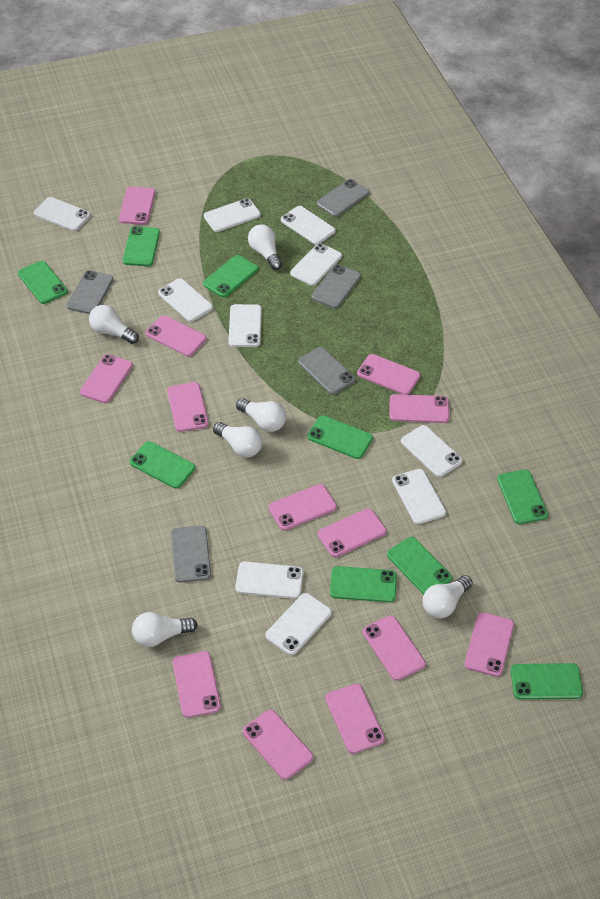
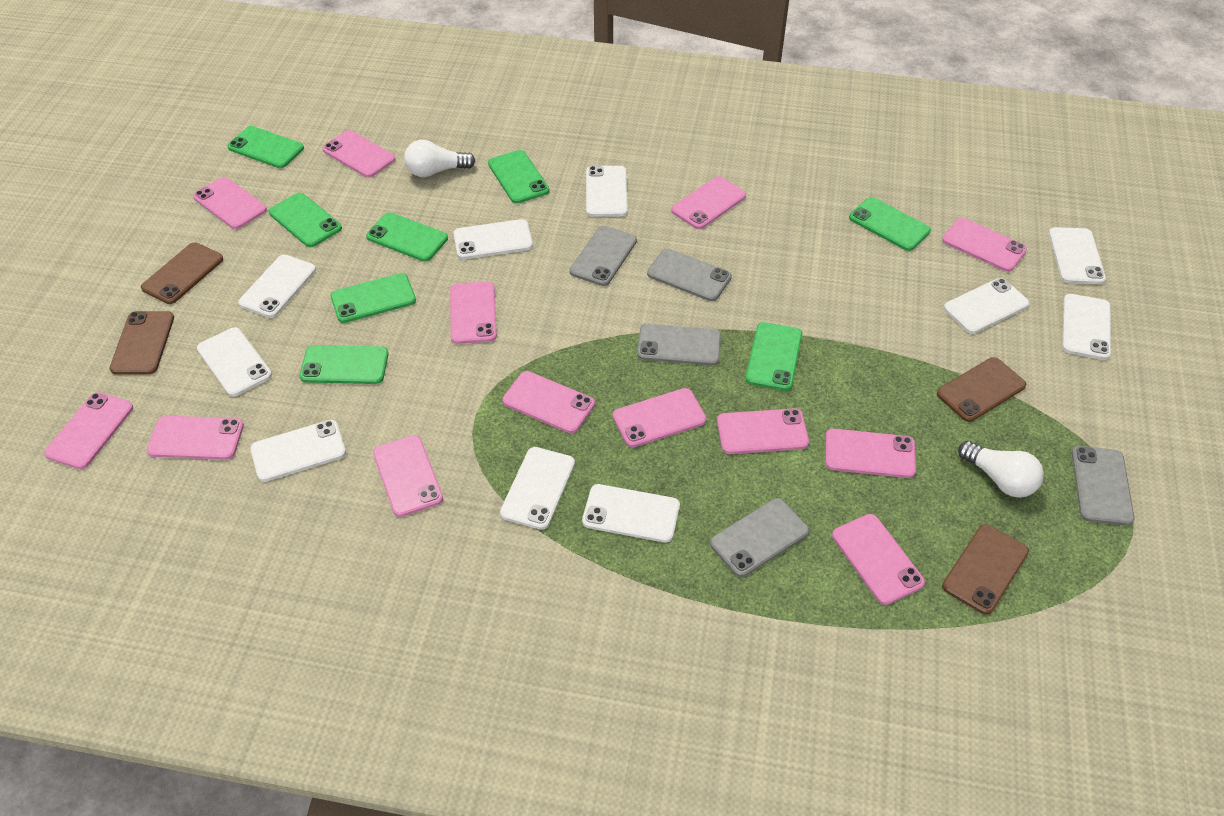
brown phone: 0 -> 4
green phone: 9 -> 8
white light bulb: 6 -> 2

